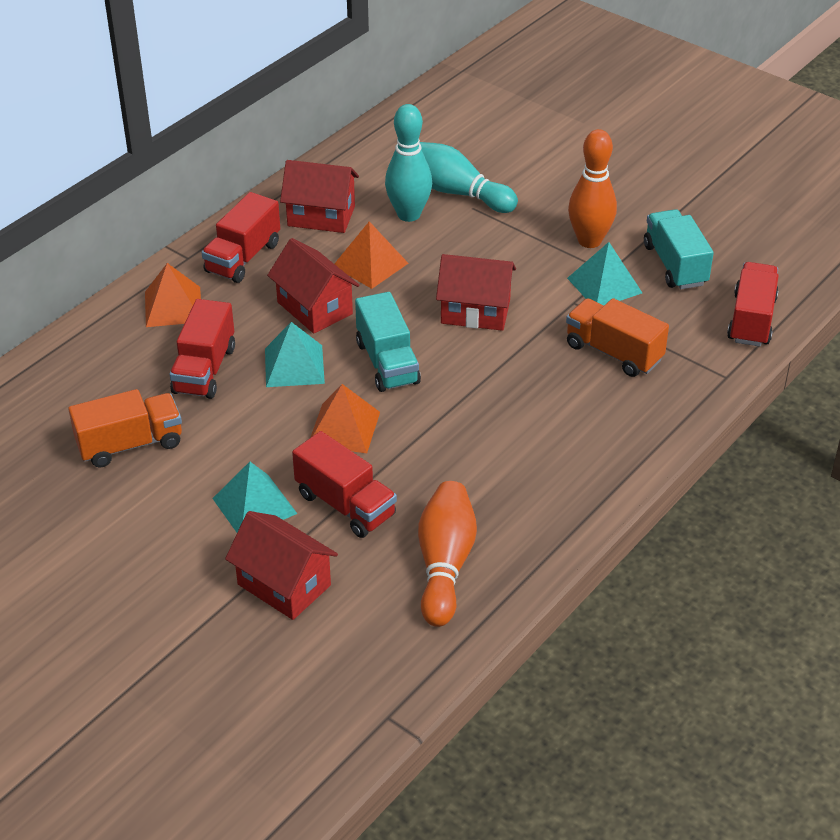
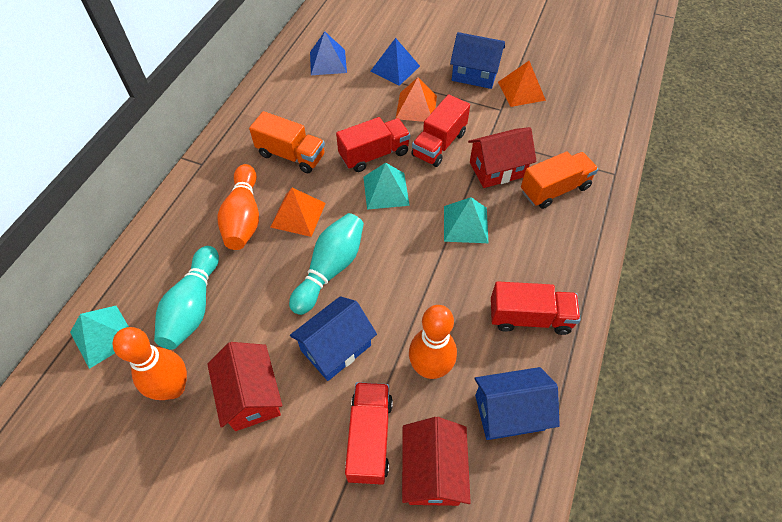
blue house: 0 -> 3
blue pyramid: 0 -> 2
orange bowling pin: 2 -> 3
red house: 4 -> 3
turquoise truck: 2 -> 0

